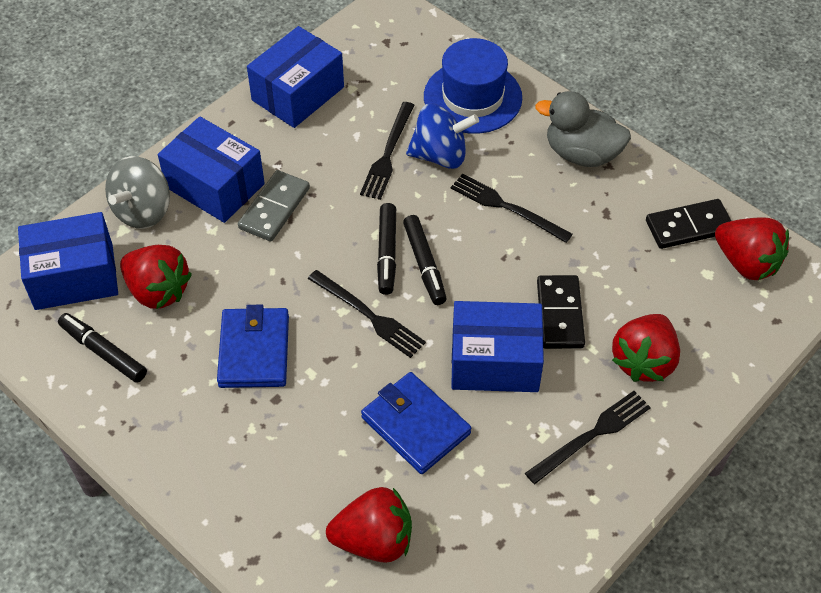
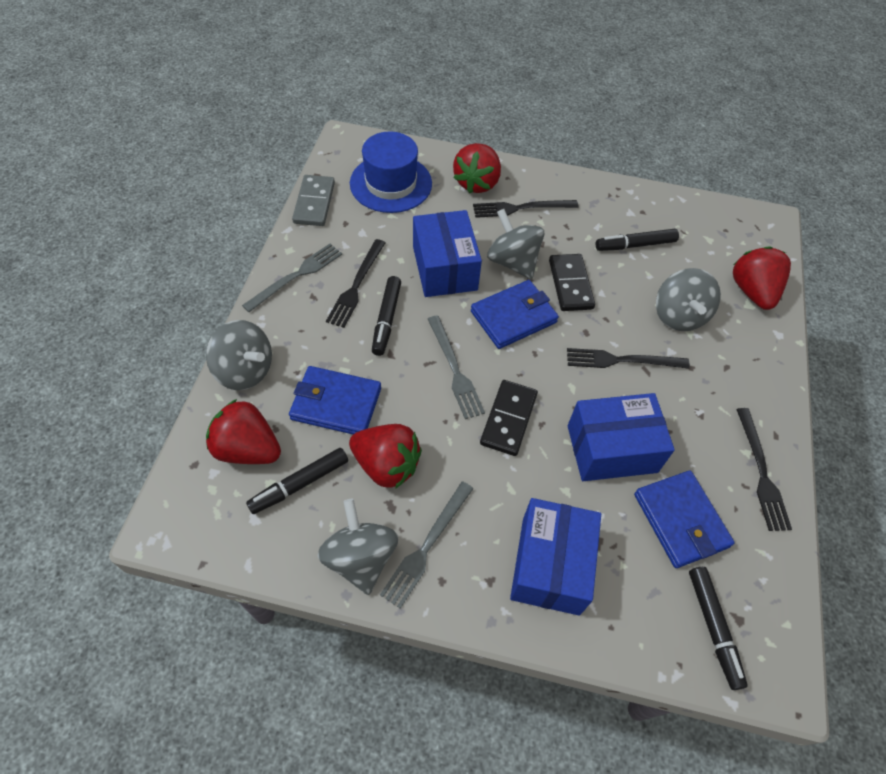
black marker: 3 -> 4
blue box: 4 -> 3
blue spinning top: 1 -> 0
blue wallet: 2 -> 3
grey duck: 1 -> 0
grey fork: 0 -> 3
grey spinning top: 1 -> 4

